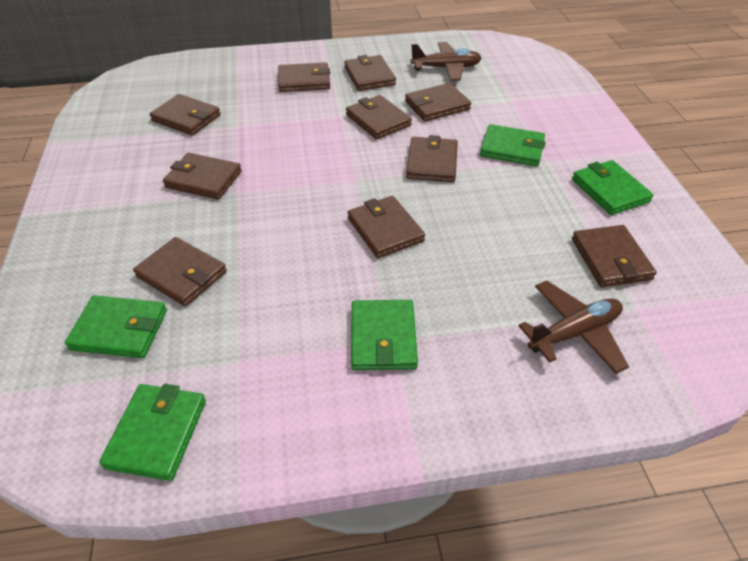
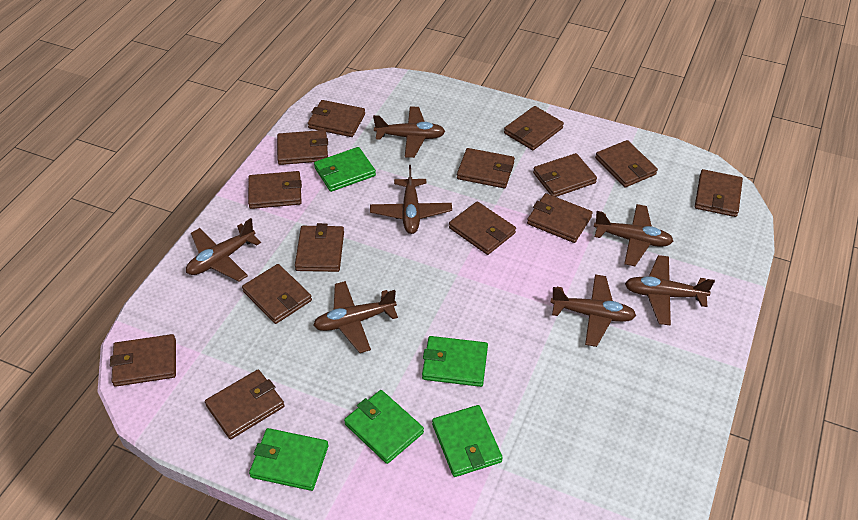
brown plane: 2 -> 7
brown wallet: 10 -> 14

